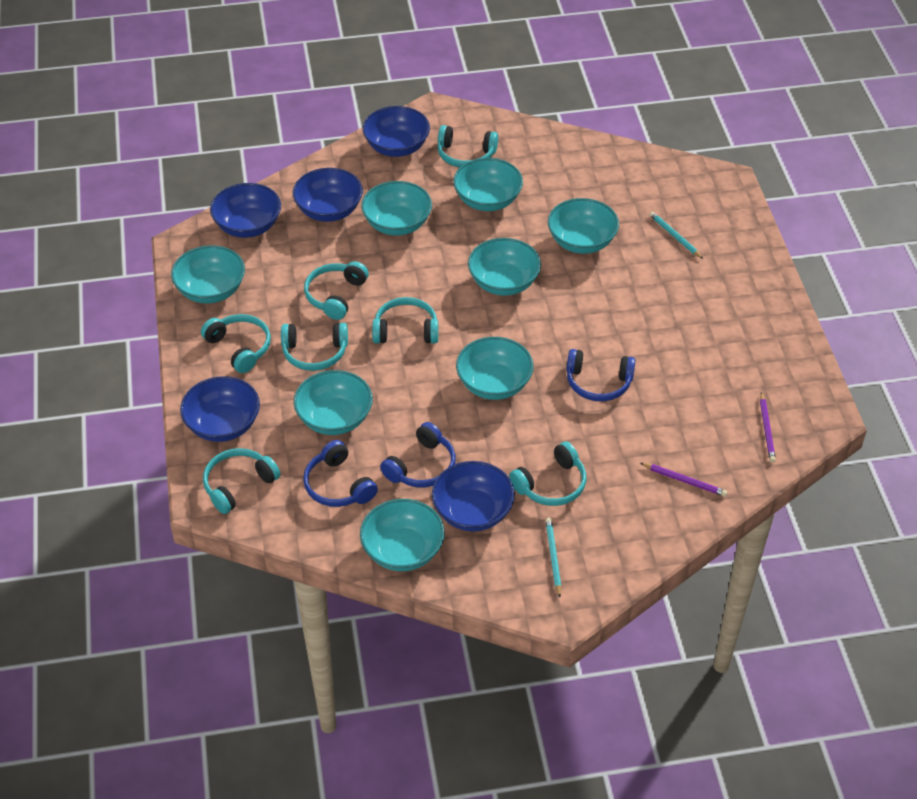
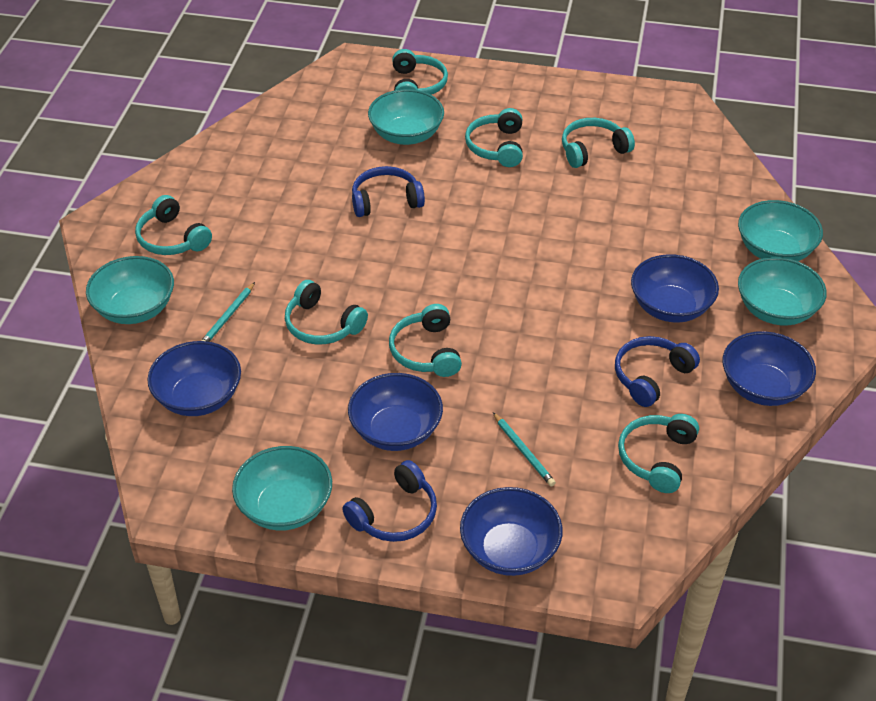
purple pencil: 2 -> 0
turquoise bowl: 8 -> 5

